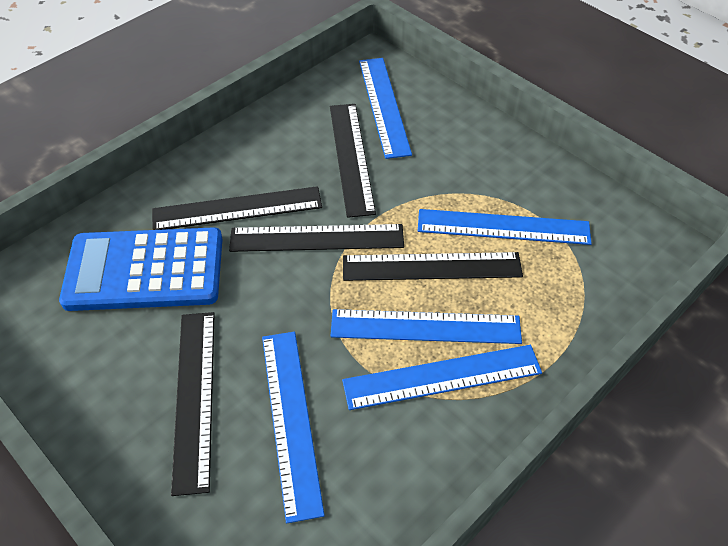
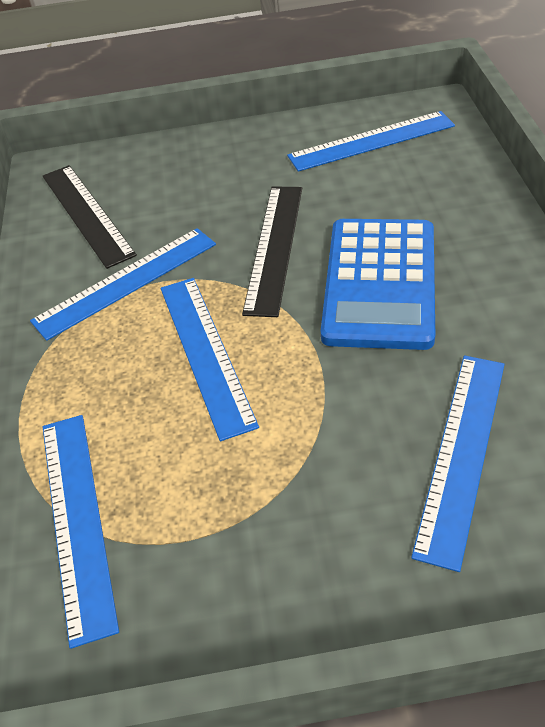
black ruler: 5 -> 2

